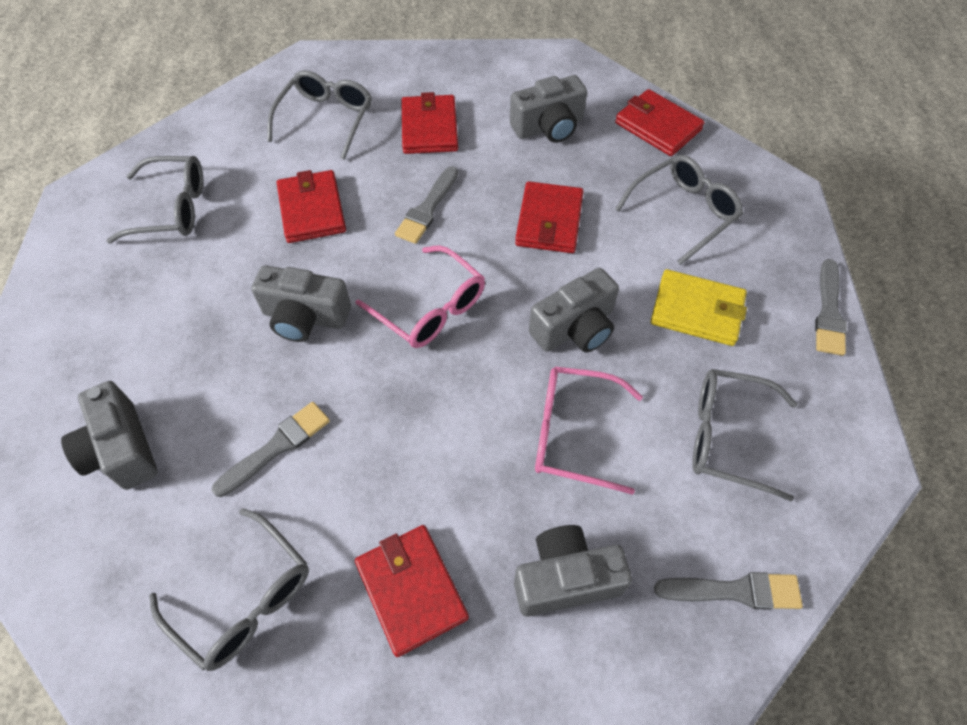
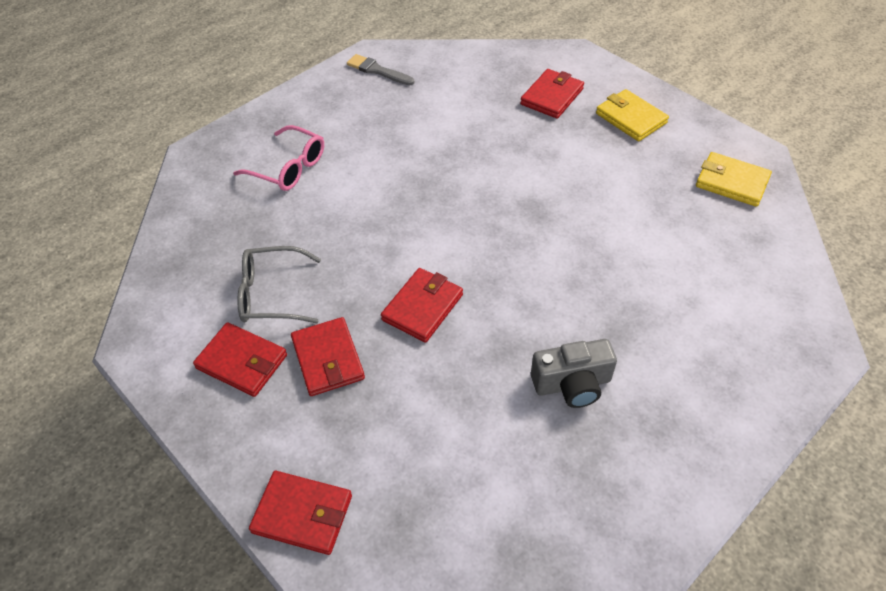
grey brush: 4 -> 1
grey camera: 5 -> 1
grey glasses: 5 -> 1
pink glasses: 2 -> 1
yellow wallet: 1 -> 2

